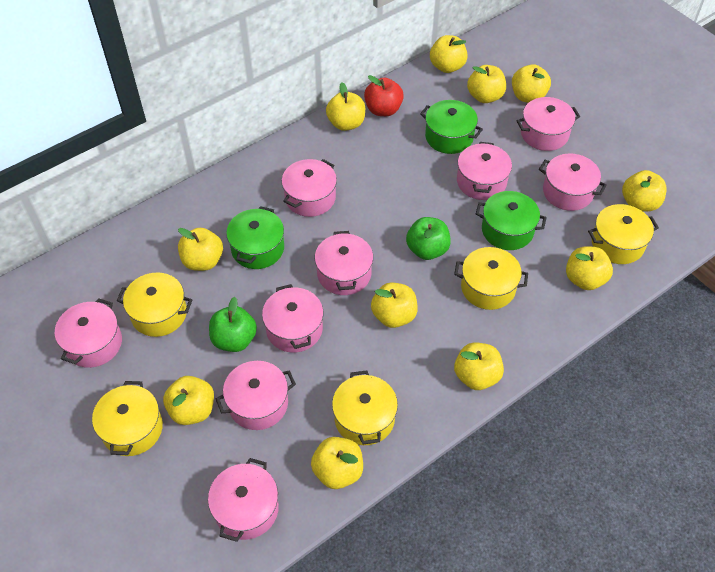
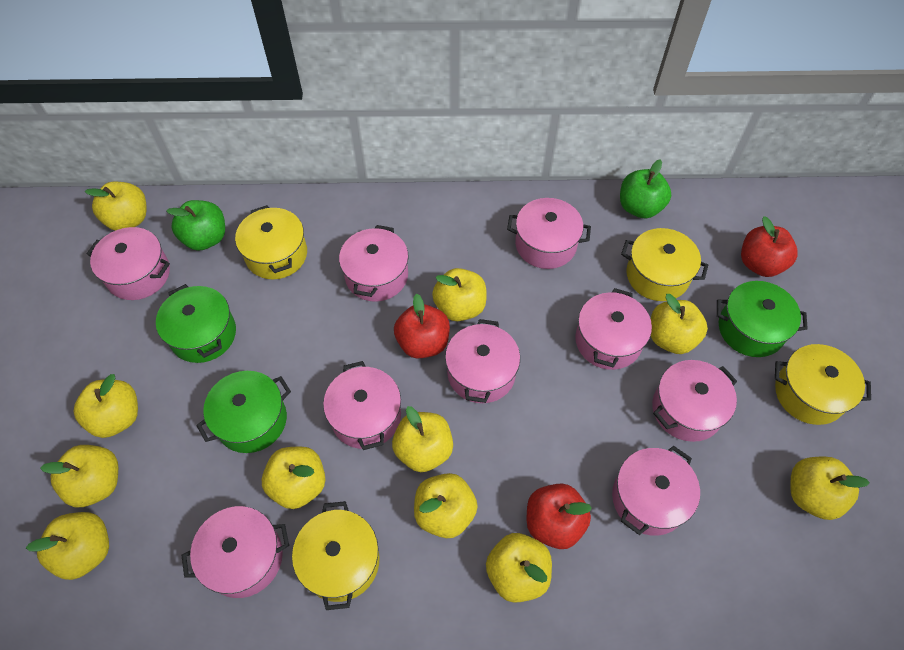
red apple: 1 -> 3
yellow pot: 5 -> 4

